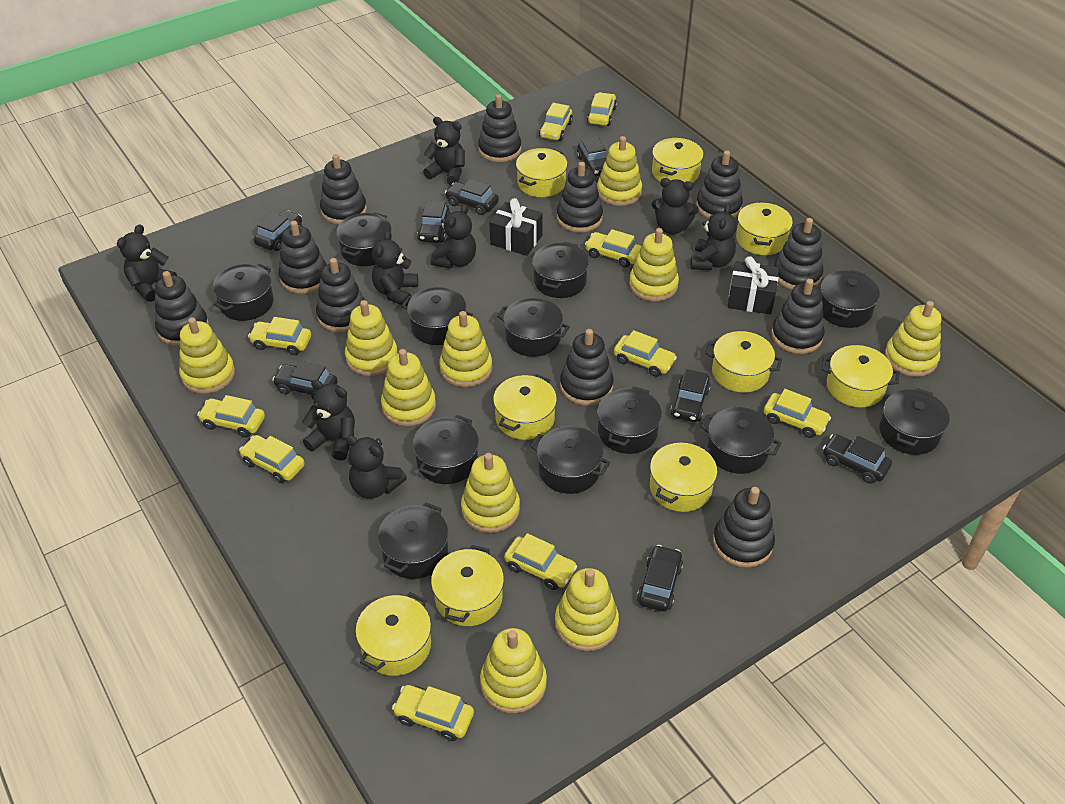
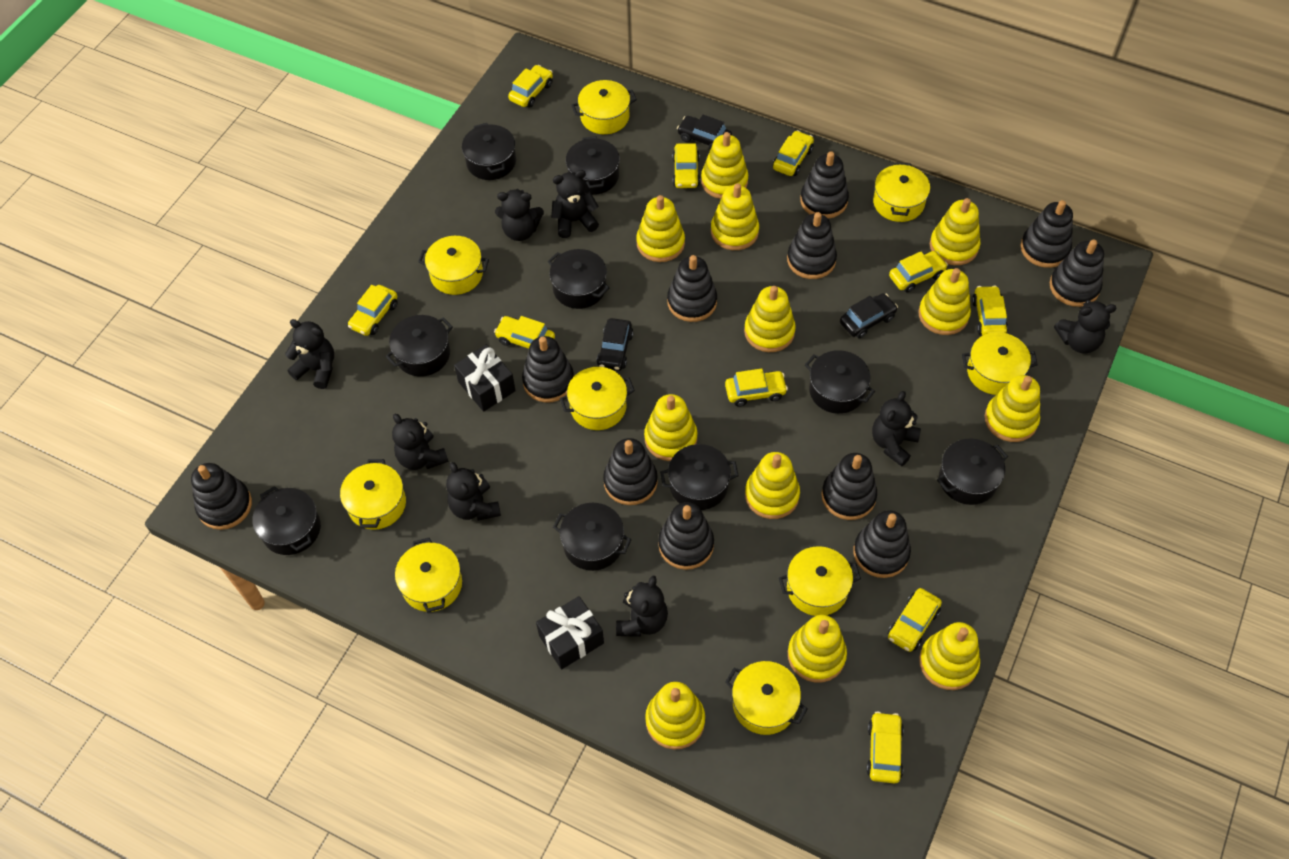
black car: 8 -> 3
black pot: 12 -> 9
yellow stacking toy: 10 -> 12

